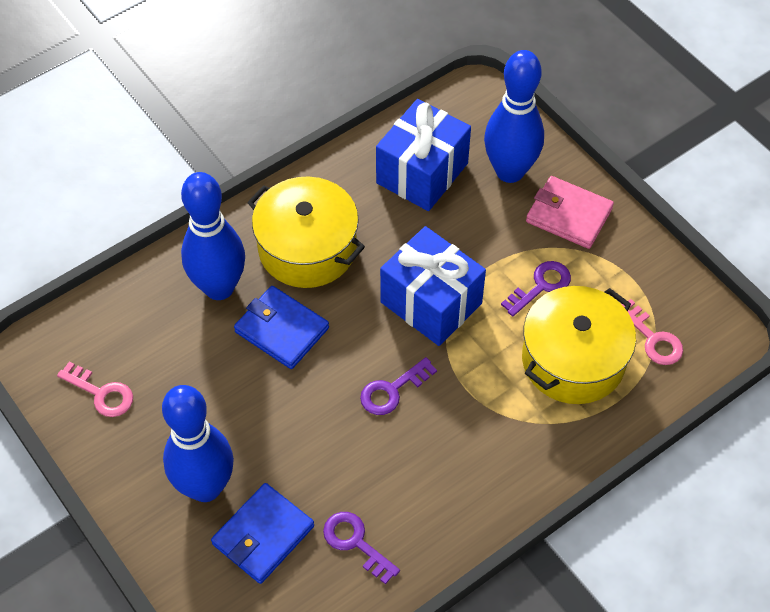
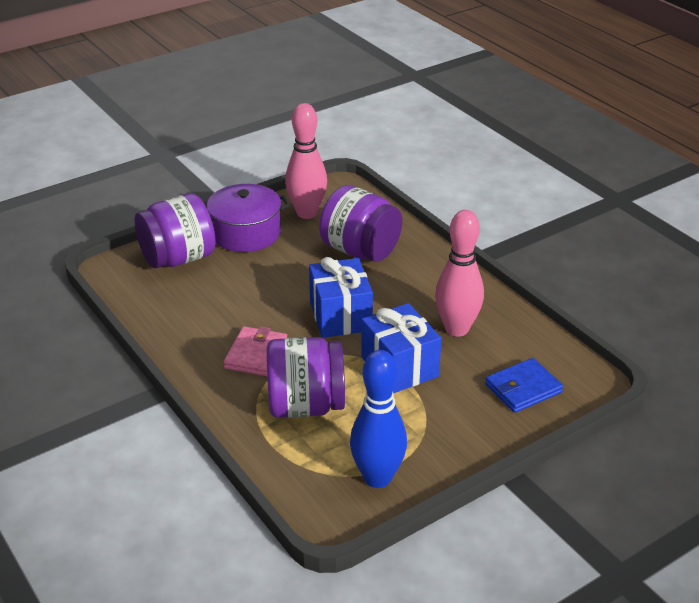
blue bowling pin: 3 -> 1
blue wallet: 2 -> 1
pink bowling pin: 0 -> 2
pink key: 2 -> 0
purple jar: 0 -> 3
purple key: 3 -> 0
purple pot: 0 -> 1
yellow pot: 2 -> 0

